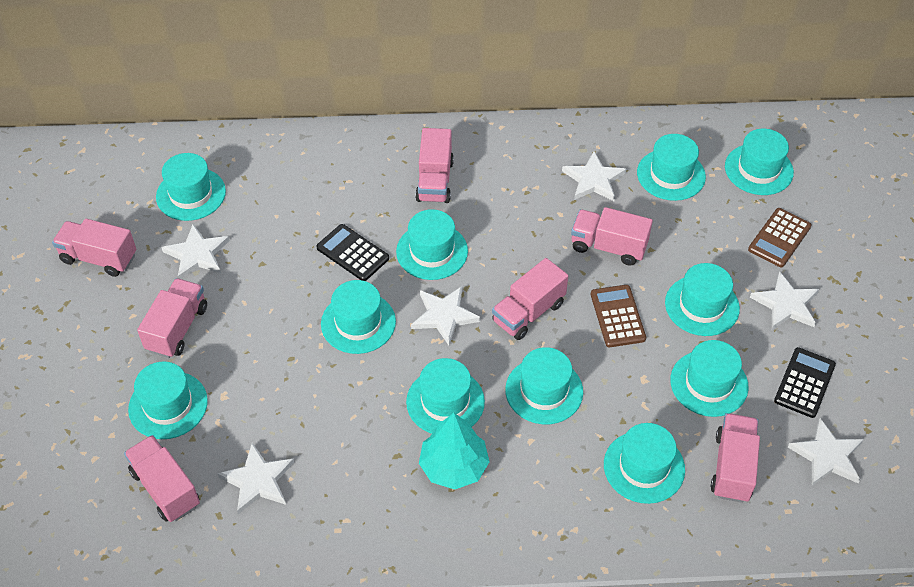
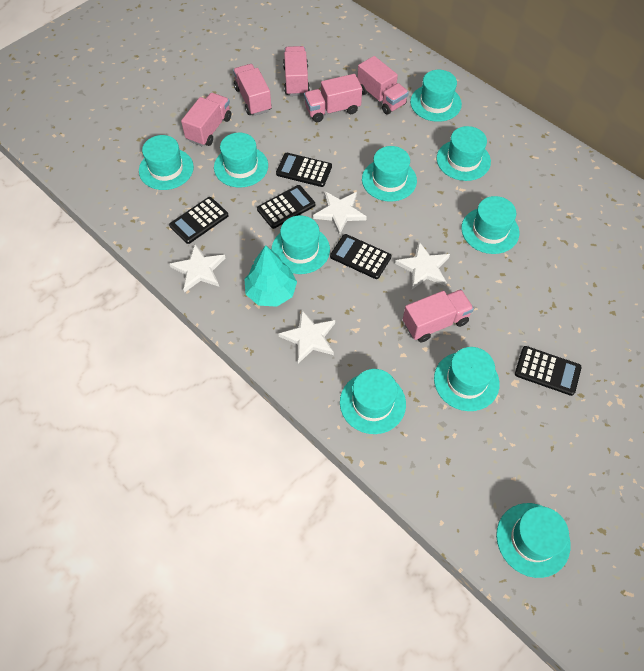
black calculator: 2 -> 5
brown calculator: 2 -> 0
pink truck: 7 -> 6
turquoise hat: 11 -> 10
white star: 6 -> 4

